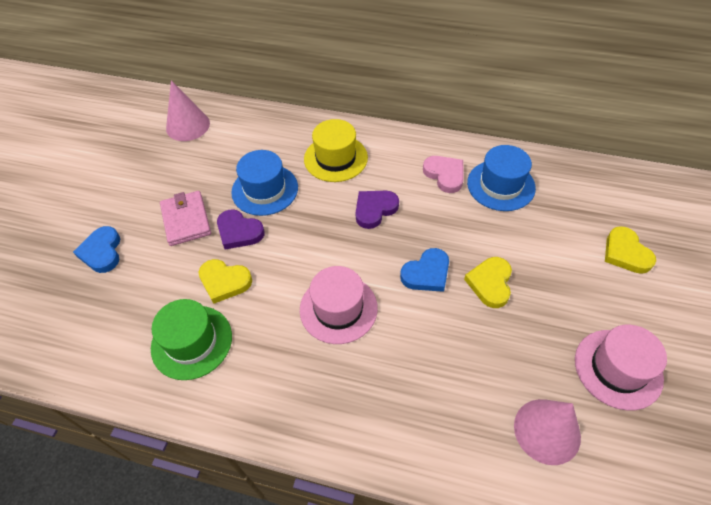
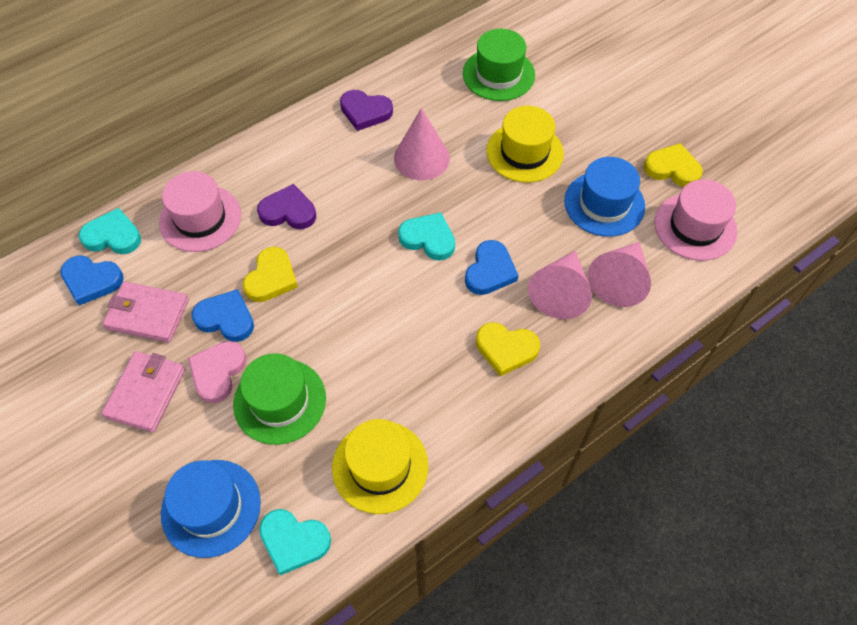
blue heart: 2 -> 3
green hat: 1 -> 2
pink cone: 2 -> 3
pink wallet: 1 -> 2
turquoise heart: 0 -> 3
yellow hat: 1 -> 2

